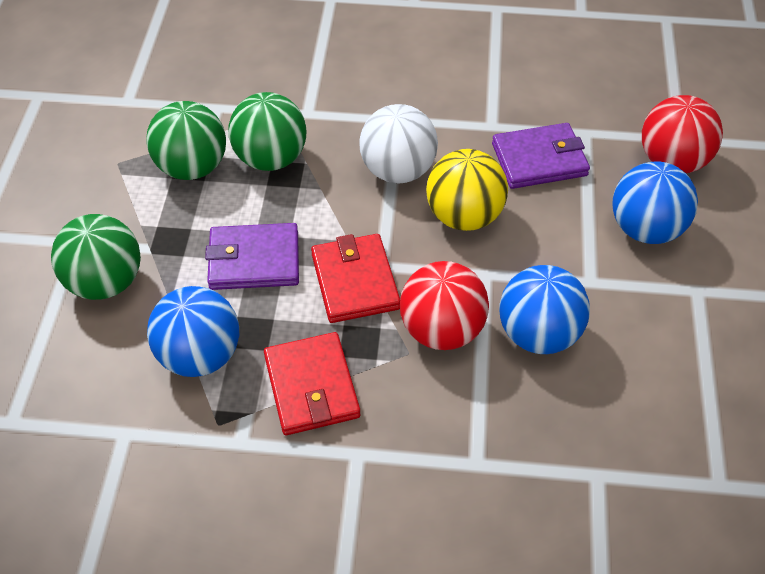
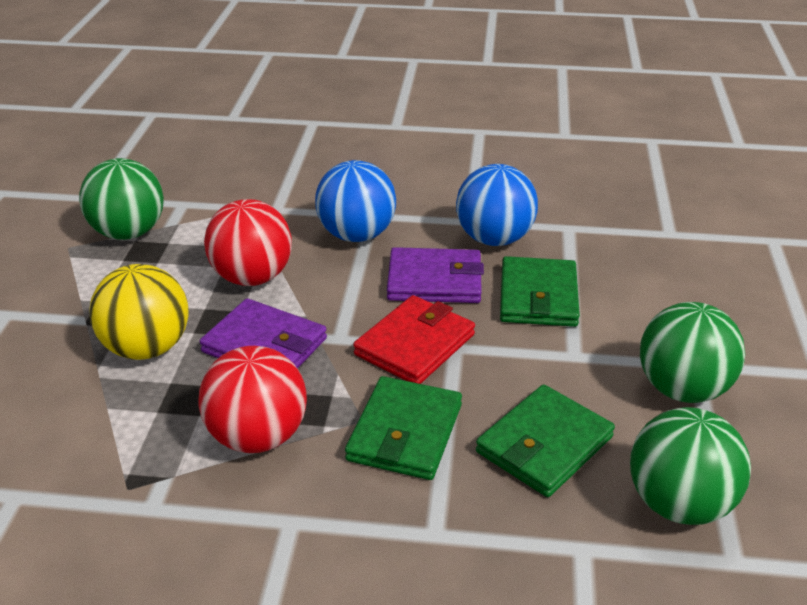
blue ball: 3 -> 2
green wallet: 0 -> 3
red wallet: 2 -> 1
white ball: 1 -> 0

